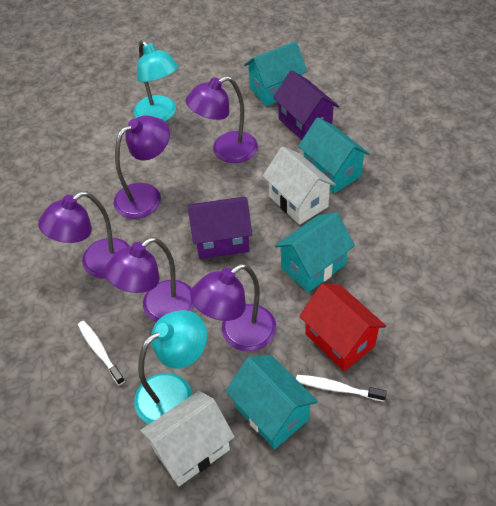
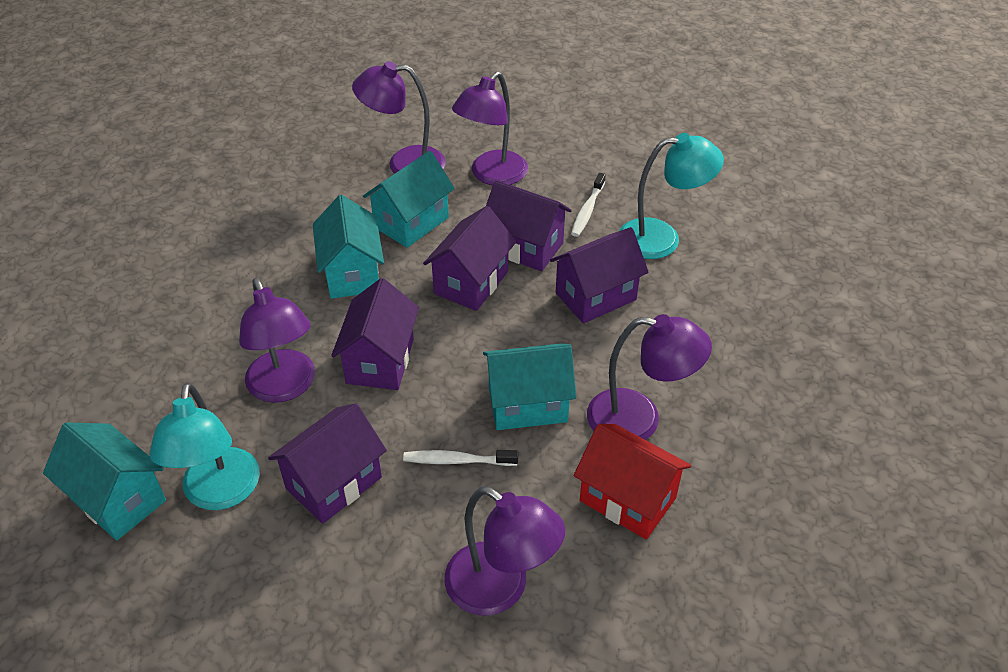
purple house: 2 -> 5
white house: 2 -> 0

